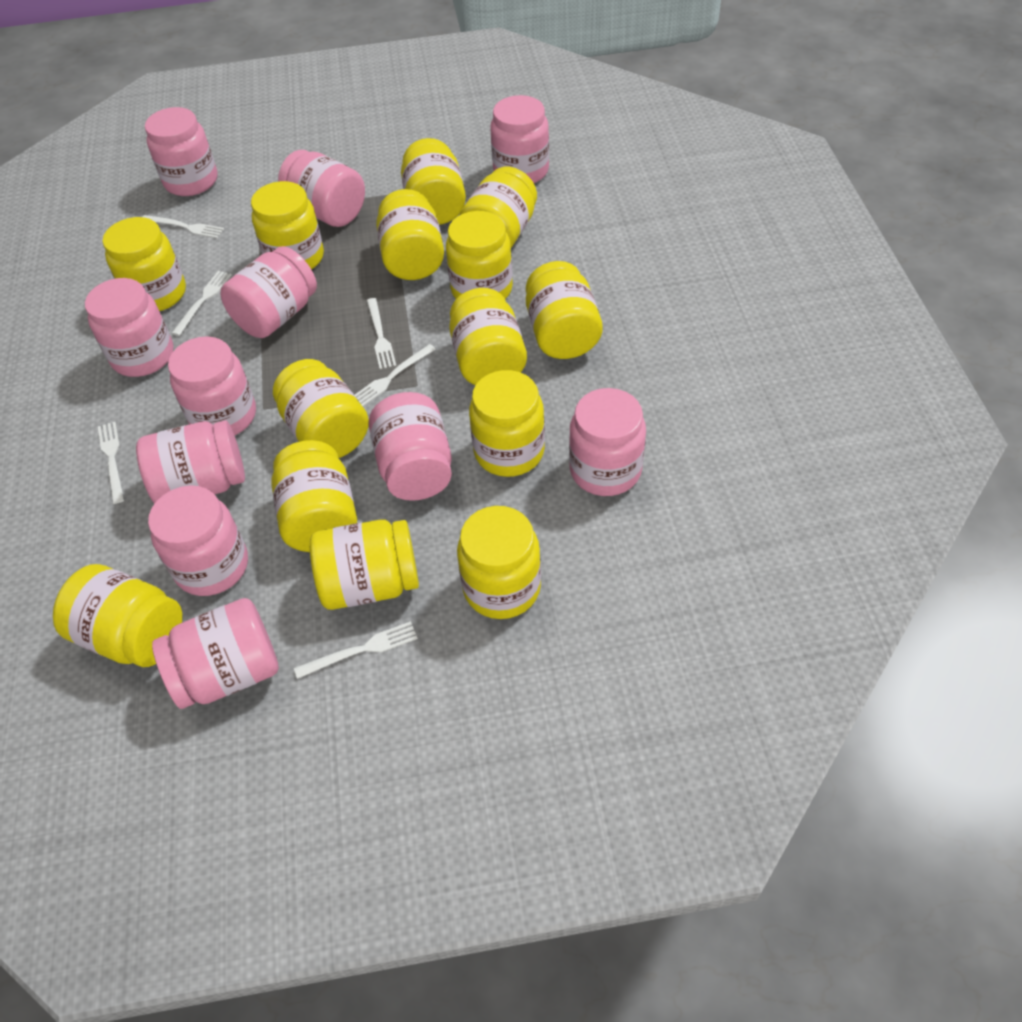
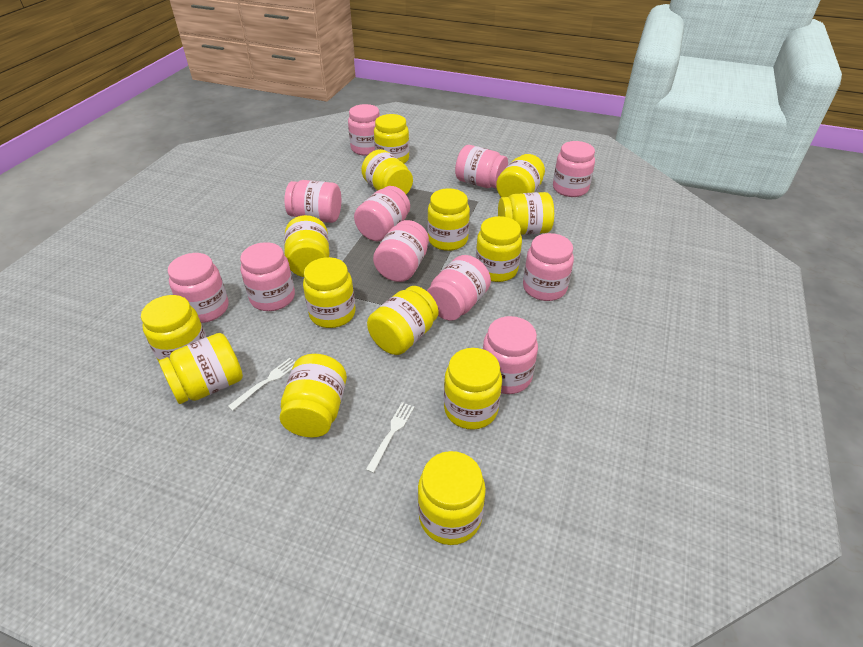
white fork: 6 -> 2

